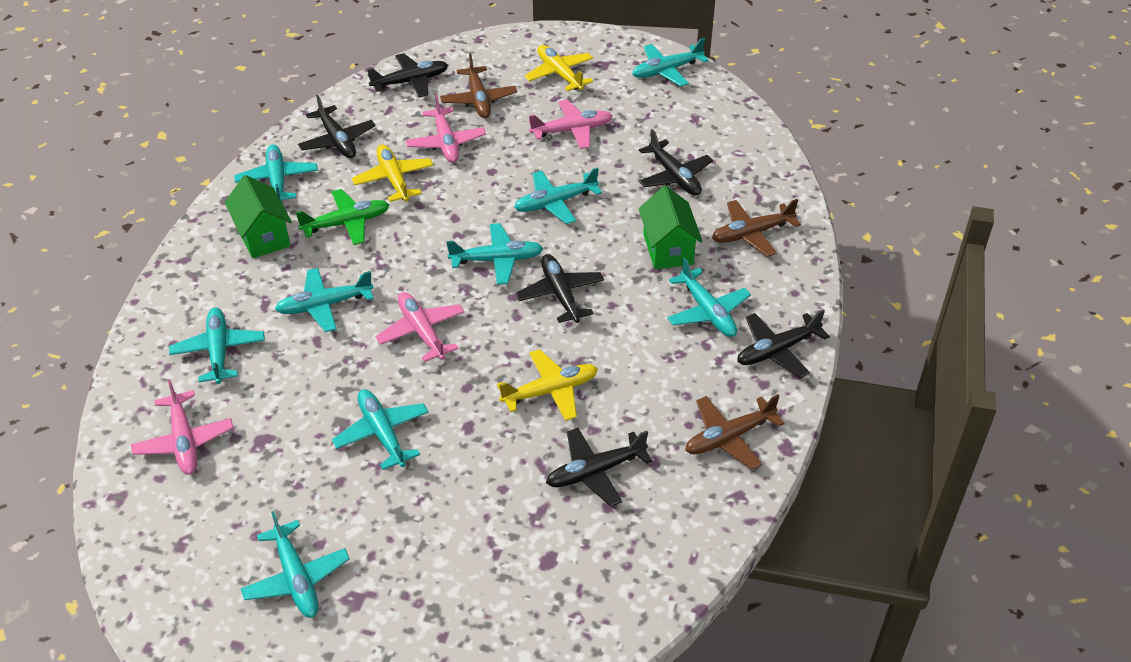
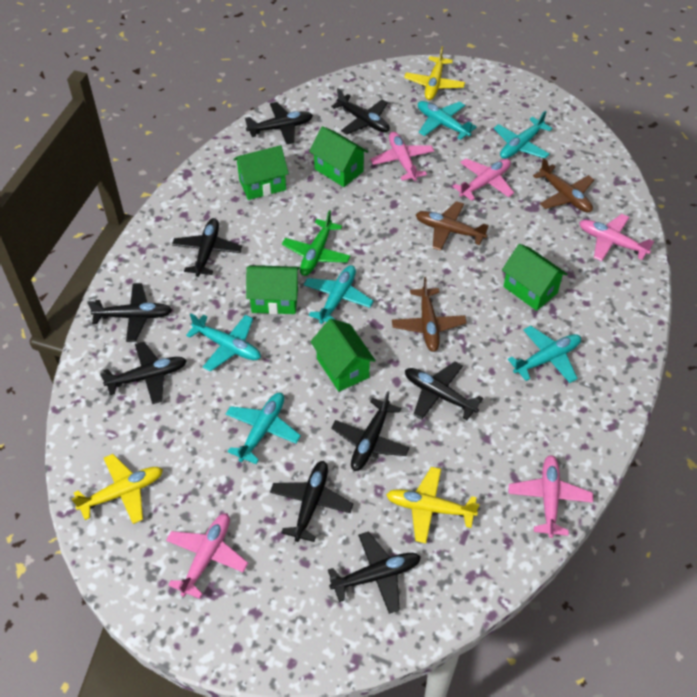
black plane: 6 -> 9
green house: 2 -> 5
pink plane: 4 -> 5
turquoise plane: 9 -> 6

